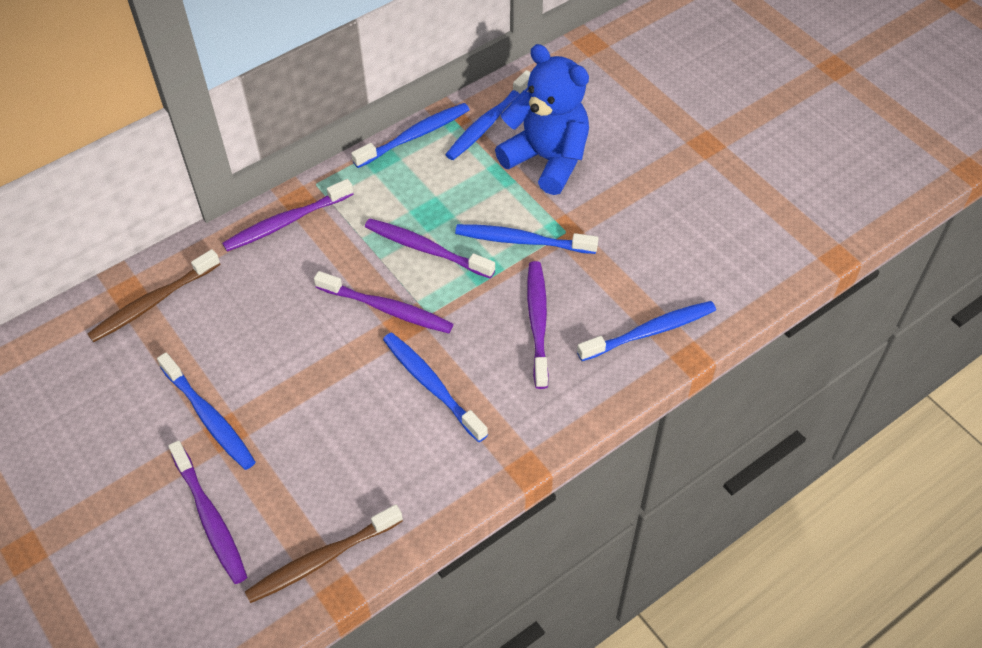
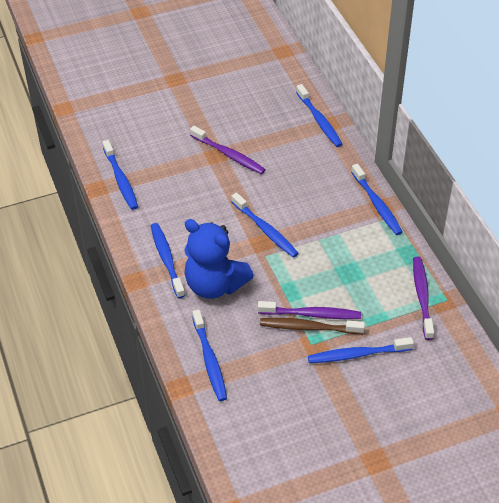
blue toothbrush: 6 -> 7
brown toothbrush: 2 -> 1
purple toothbrush: 5 -> 3

